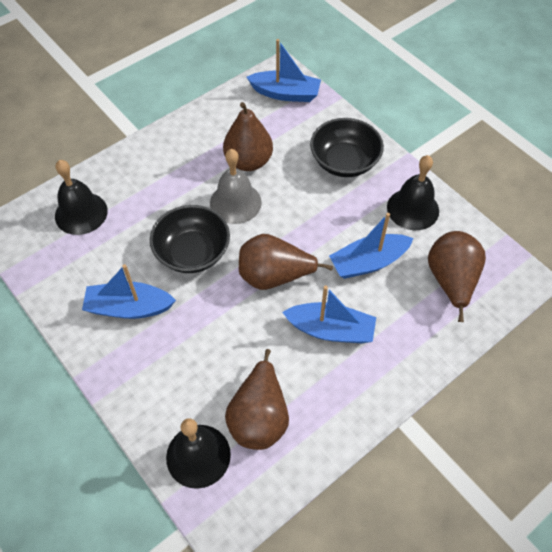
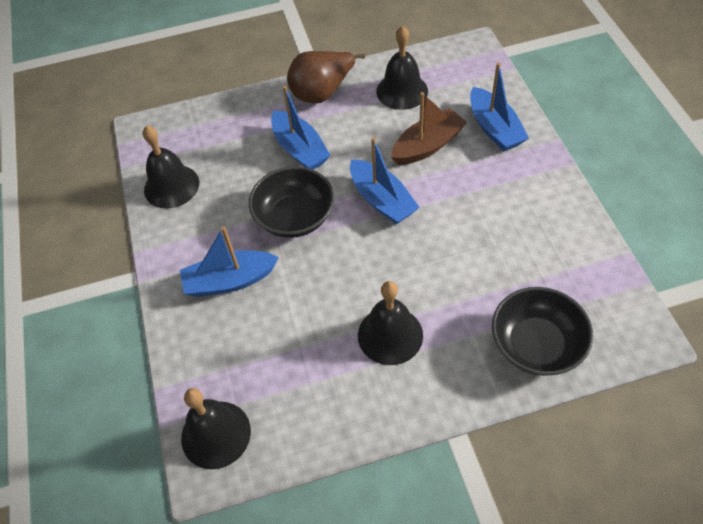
black bell: 3 -> 4
brown boat: 0 -> 1
brown pear: 4 -> 1
grey bell: 1 -> 0

